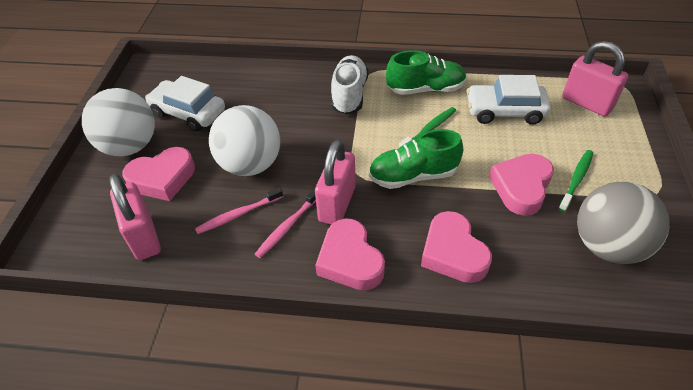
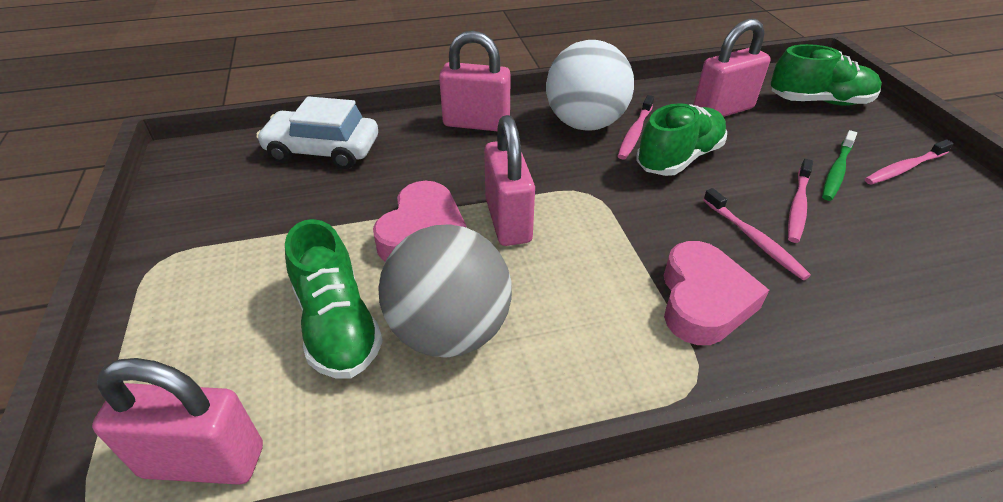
green shoe: 2 -> 3
green toothbrush: 2 -> 1
pink heart: 4 -> 2
pink padlock: 3 -> 4
pink toothbrush: 2 -> 4
white ball: 2 -> 1
white car: 2 -> 1
white shoe: 1 -> 0

